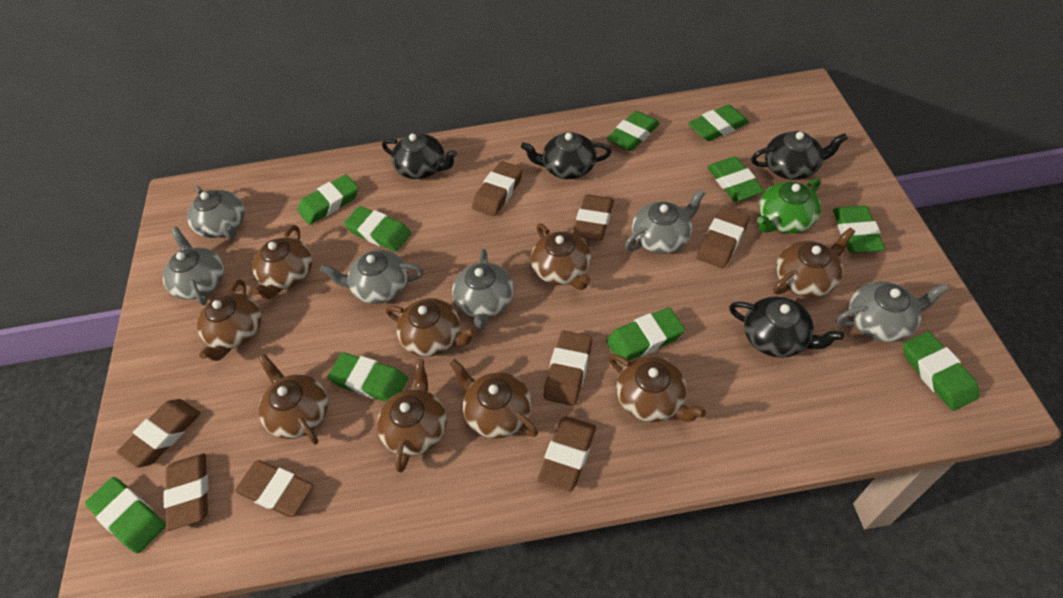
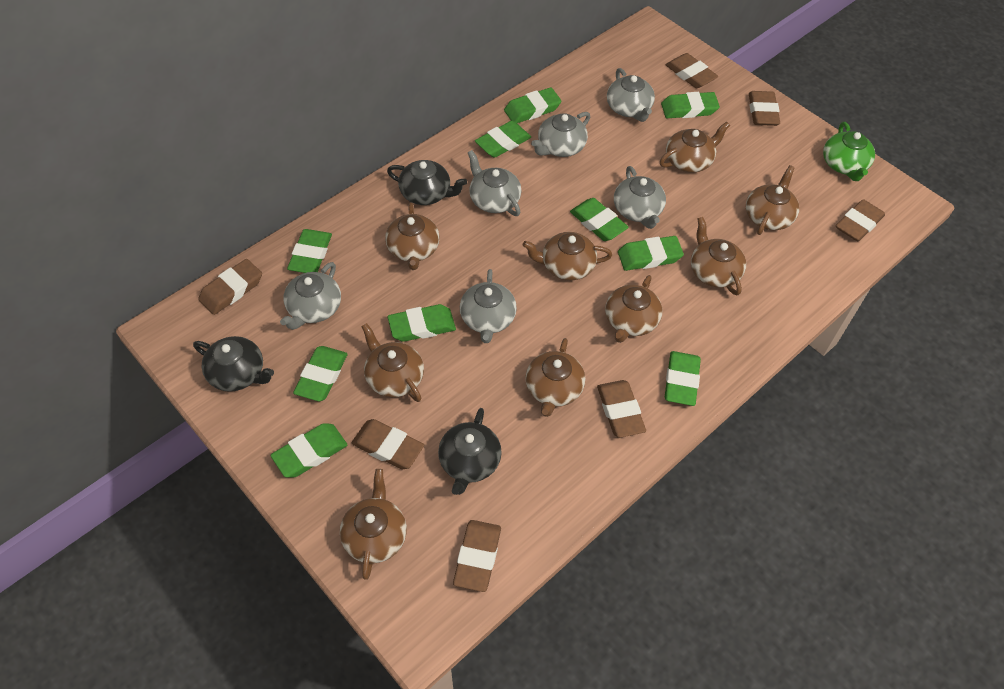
black teapot: 4 -> 3
brown eraser: 8 -> 7

